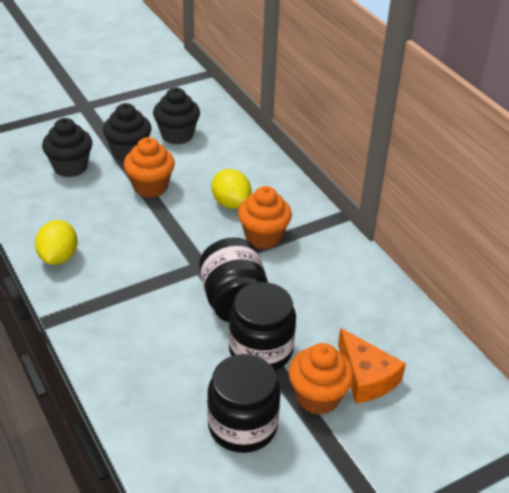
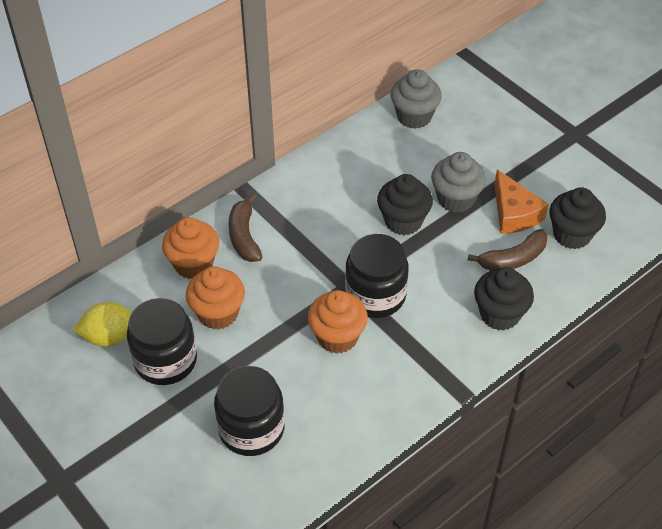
brown banana: 0 -> 2
grey cupcake: 0 -> 2
yellow lemon: 2 -> 1

